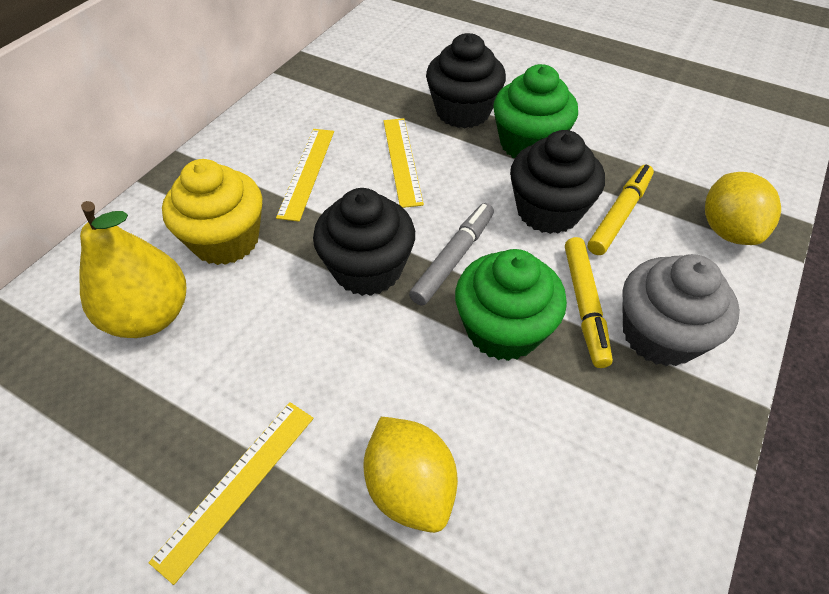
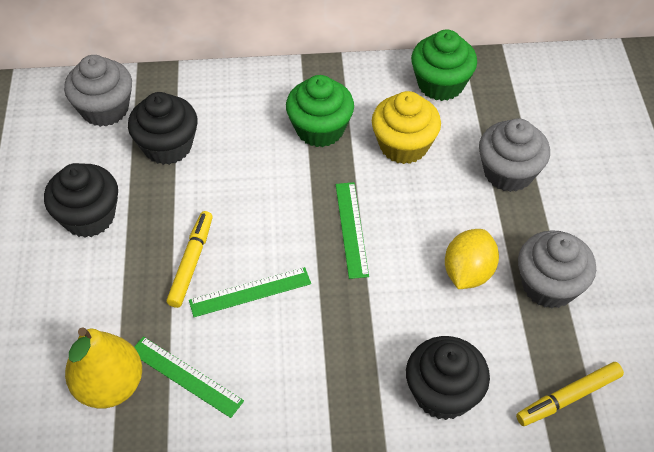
green ruler: 0 -> 3
grey cupcake: 1 -> 3
grey marker: 1 -> 0
yellow lemon: 2 -> 1
yellow ruler: 3 -> 0

